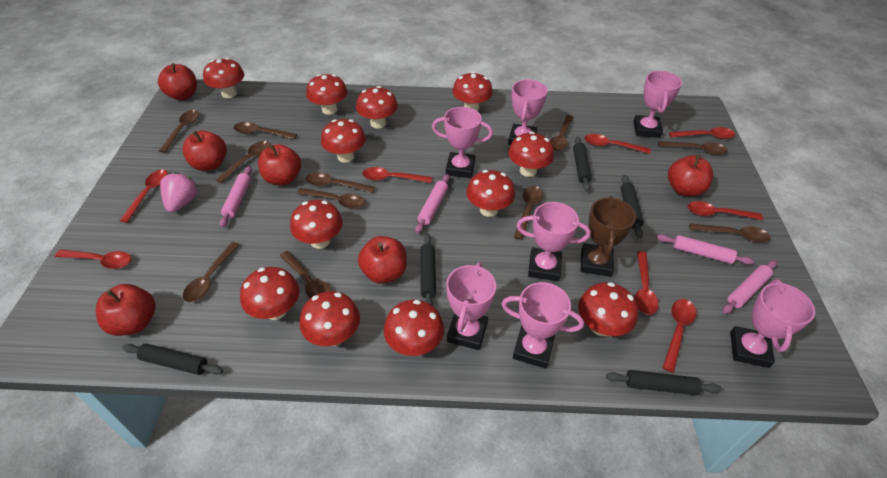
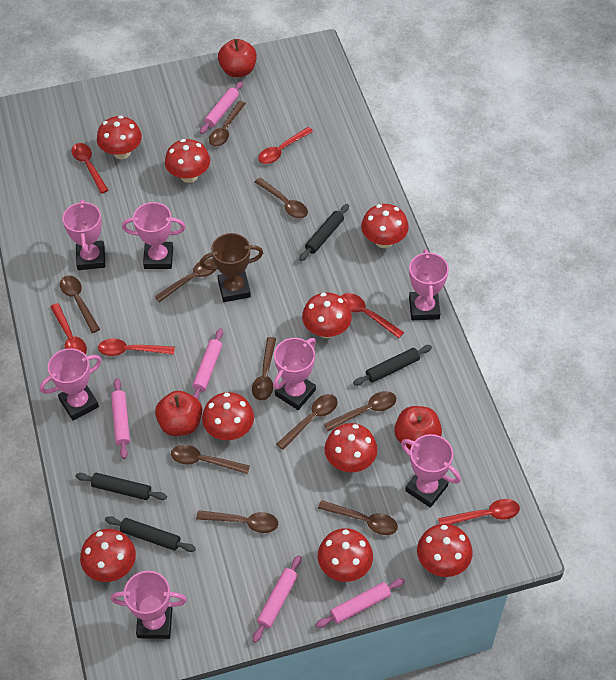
black rolling pin: 5 -> 4
brown spoon: 11 -> 10
pink rolling pin: 4 -> 5
pink strawberry: 1 -> 0
red apple: 6 -> 3
red mushroom: 12 -> 9
red spoon: 8 -> 6

